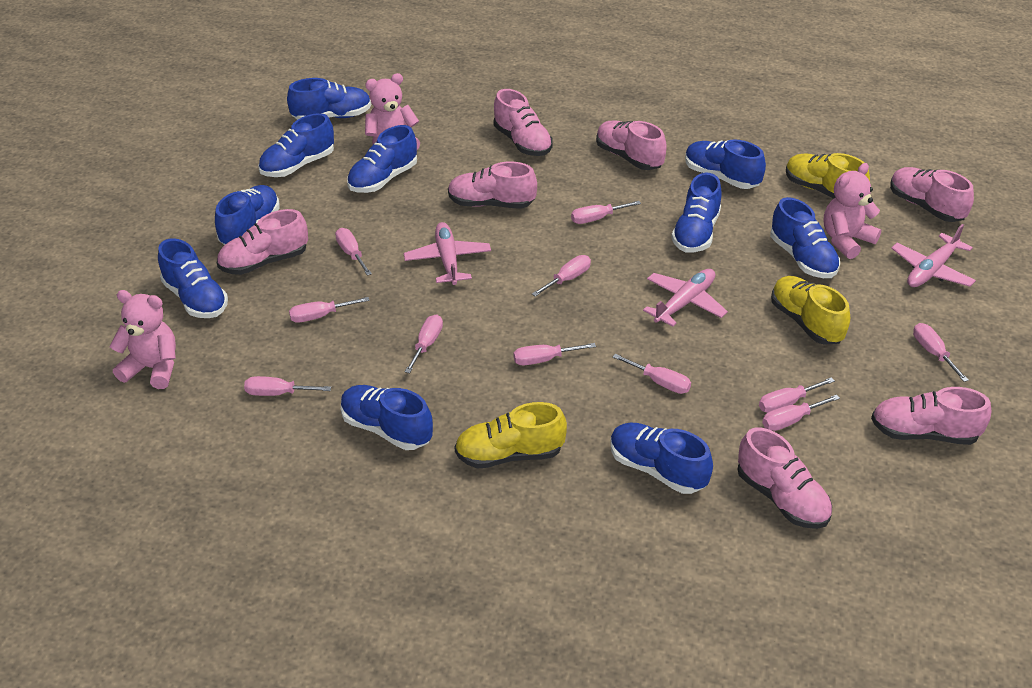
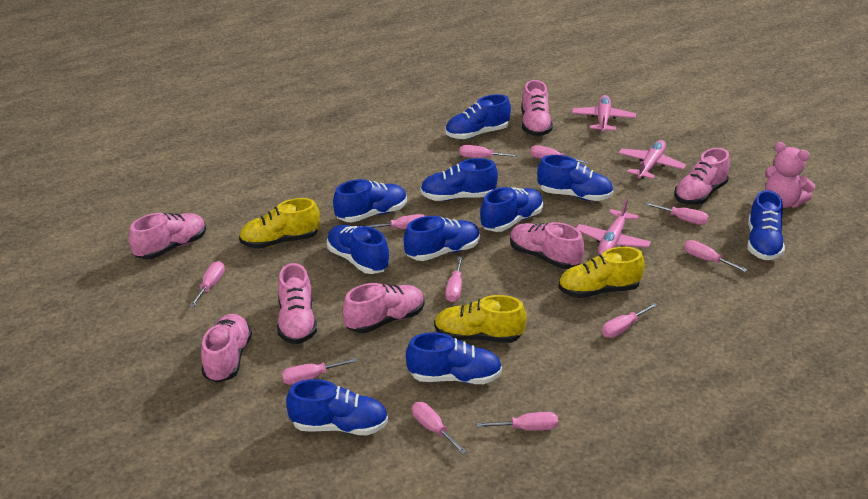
pink teddy bear: 3 -> 1

